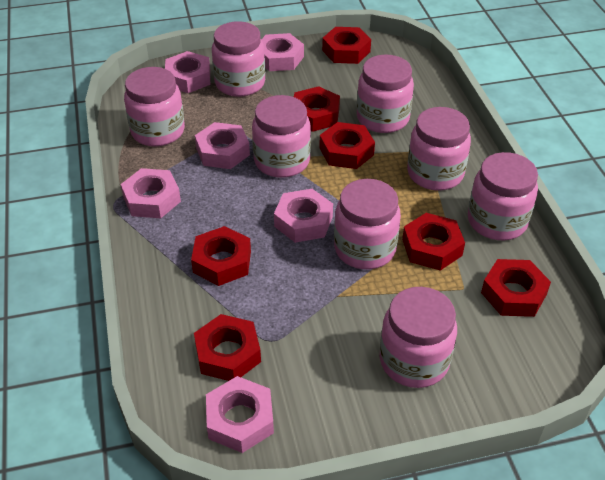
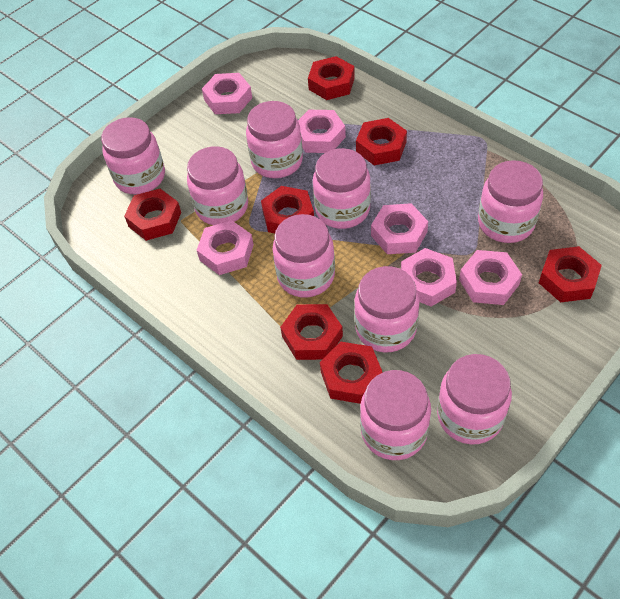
pink jar: 8 -> 9

